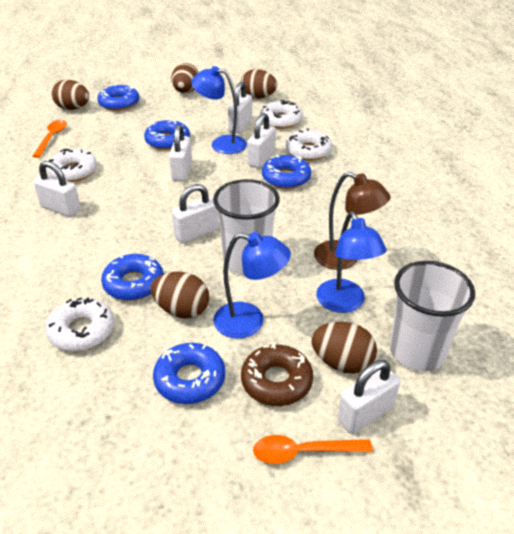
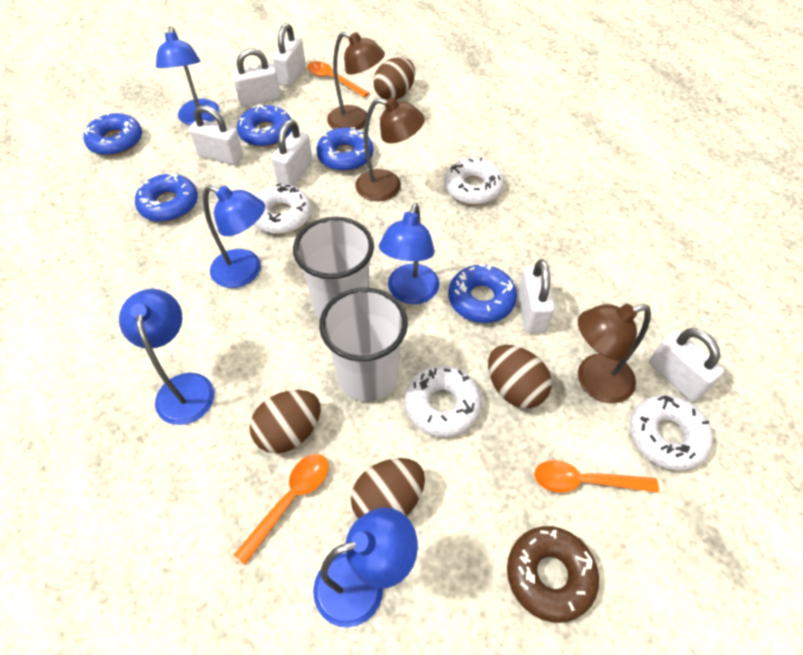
blue lamp: 3 -> 5
brown egg: 5 -> 4
brown lamp: 1 -> 3
orange spoon: 2 -> 3

